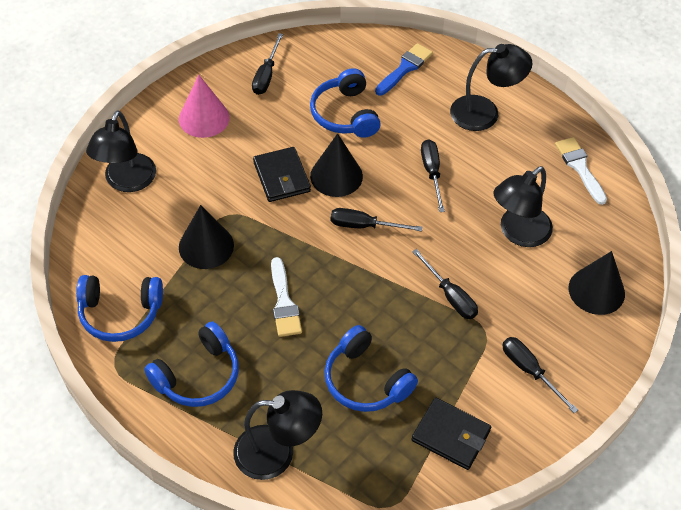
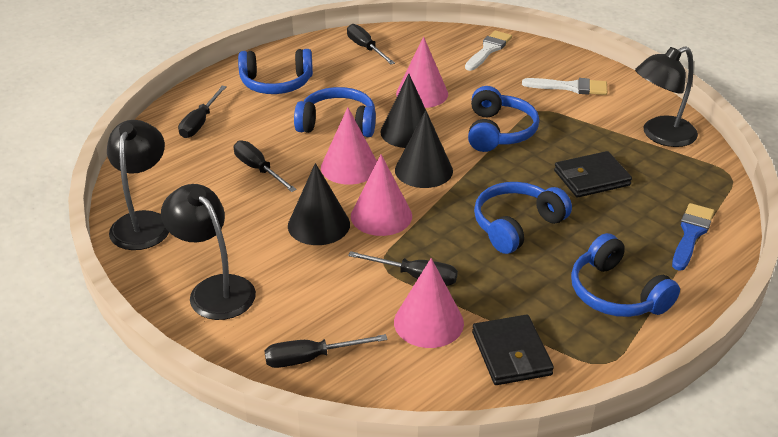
black lamp: 4 -> 3
blue headphones: 4 -> 5
pink cone: 1 -> 4

